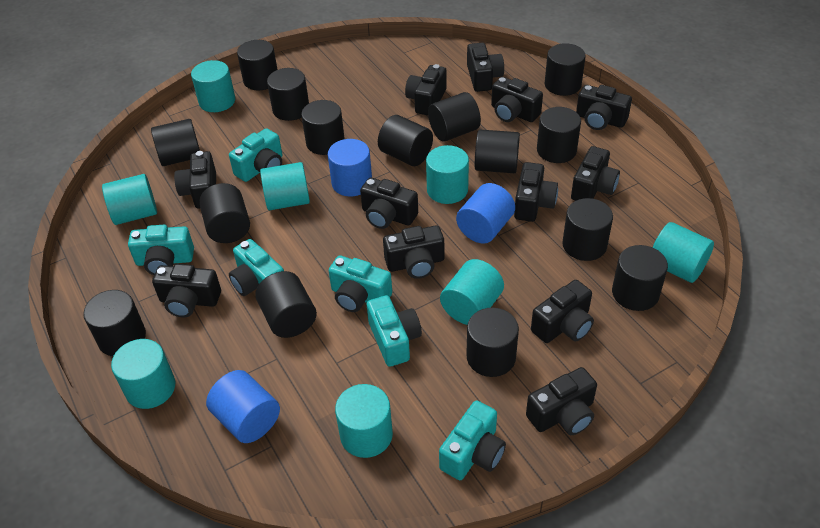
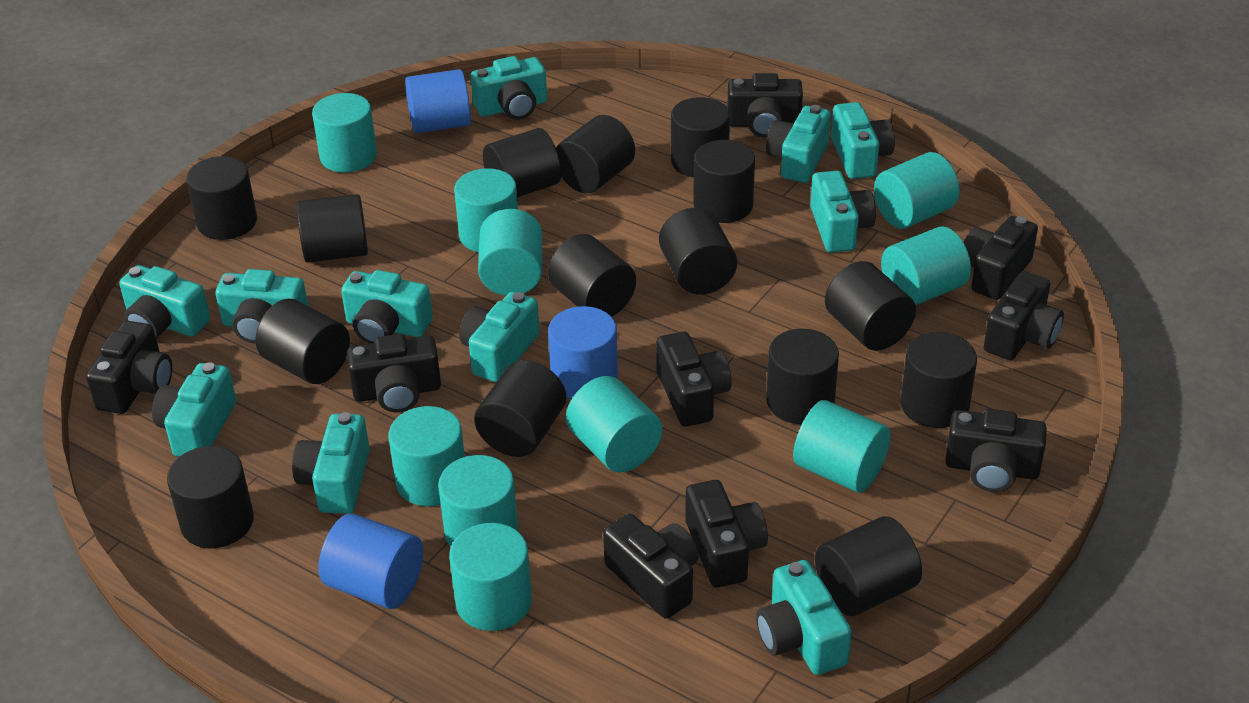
black camera: 12 -> 9
turquoise camera: 6 -> 11
turquoise cylinder: 8 -> 10

